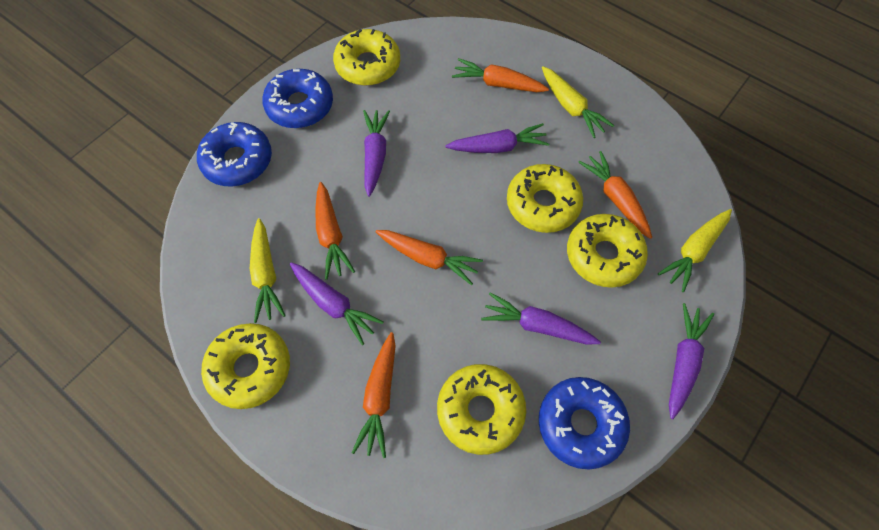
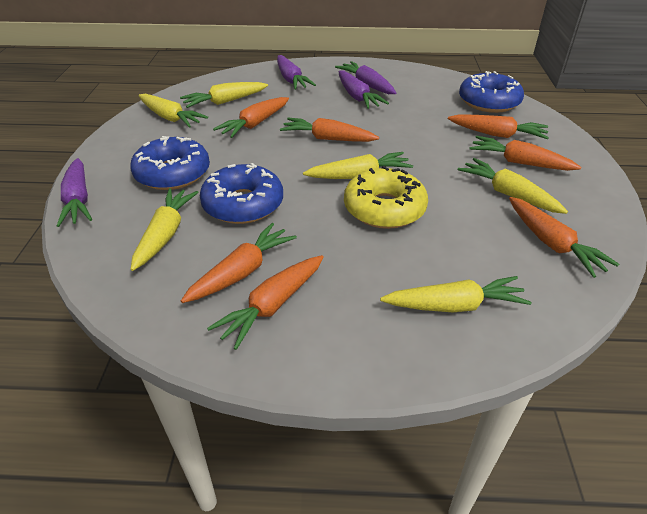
orange carrot: 5 -> 7
purple carrot: 5 -> 4
yellow carrot: 3 -> 6
yellow donut: 5 -> 1

